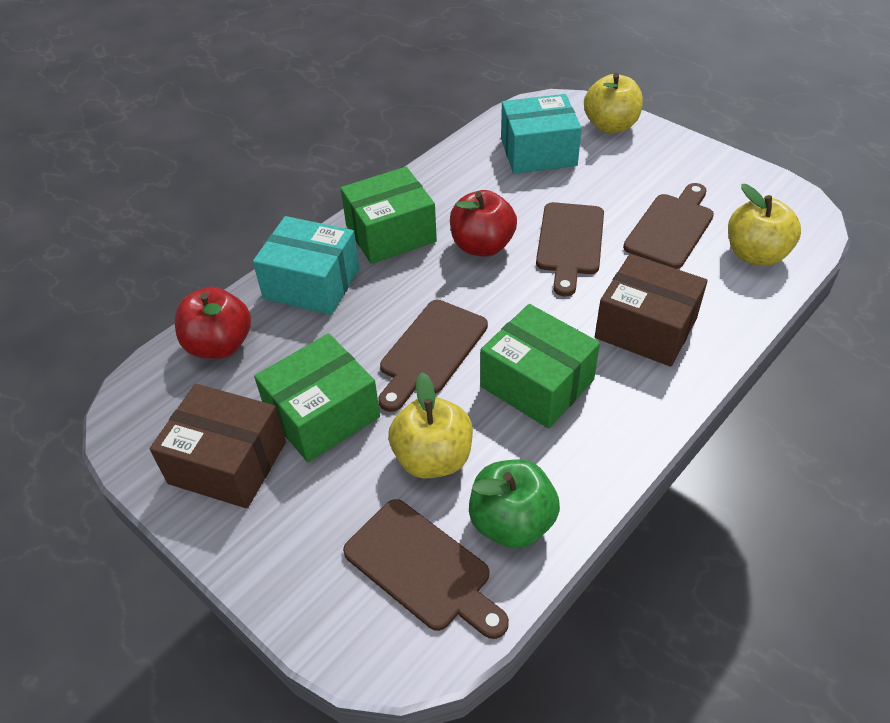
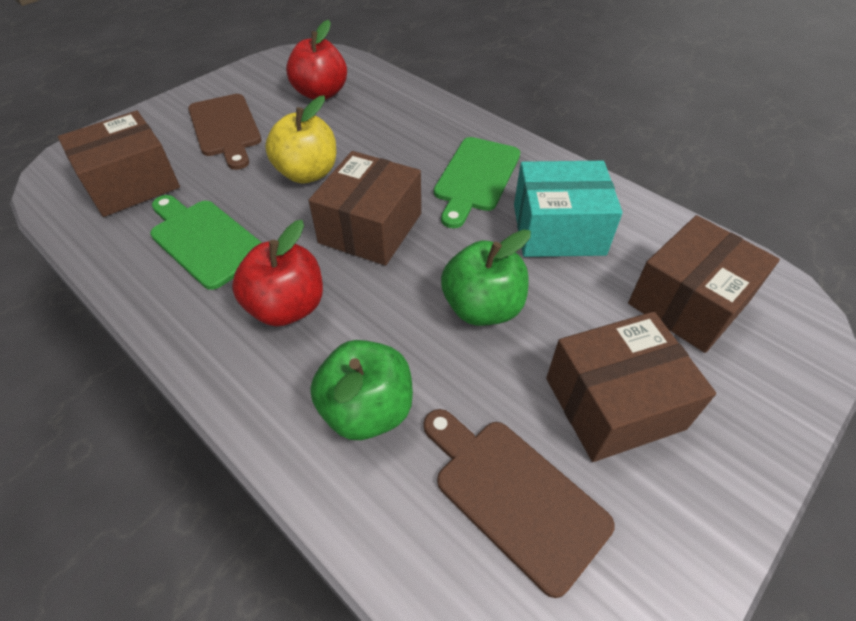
brown box: 2 -> 4
brown cutting board: 4 -> 2
green apple: 1 -> 2
green box: 3 -> 0
green cutting board: 0 -> 2
turquoise box: 2 -> 1
yellow apple: 3 -> 1

